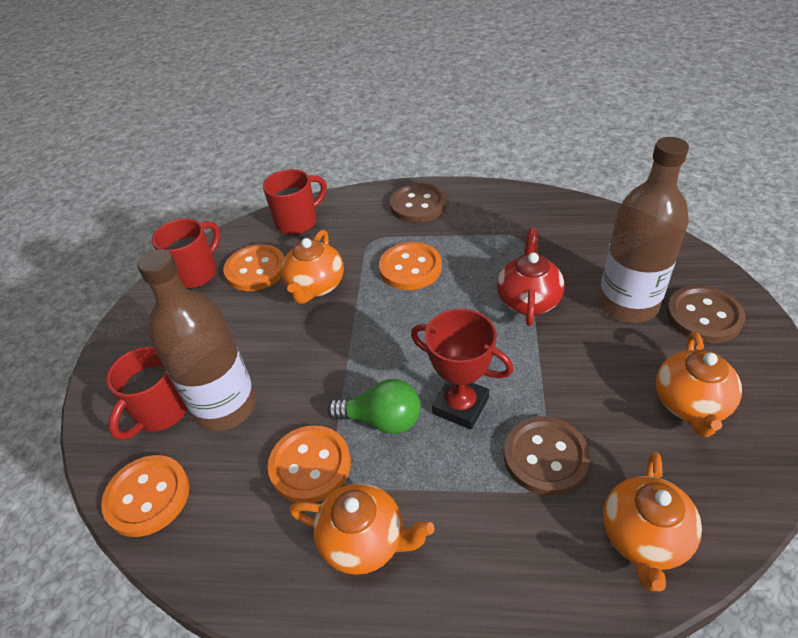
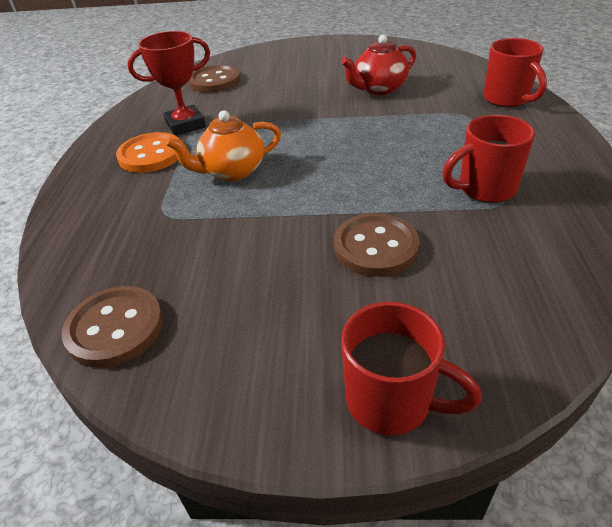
brown bottle: 2 -> 0
green light bulb: 1 -> 0
orange button: 4 -> 1
orange teapot: 4 -> 1

